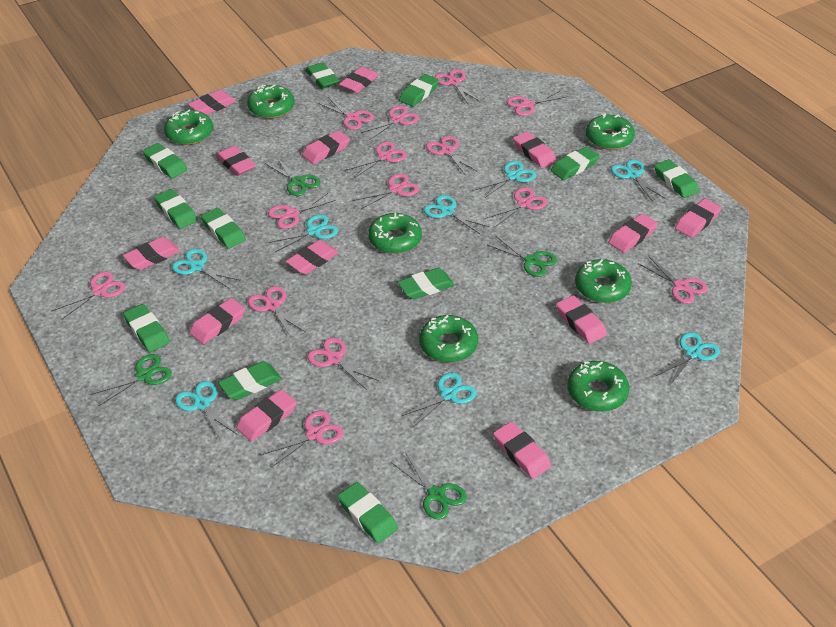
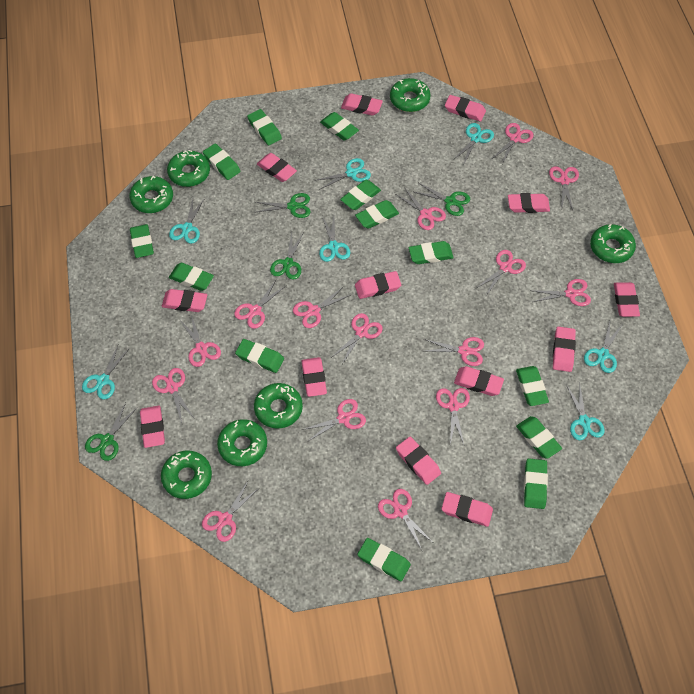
green eraser: 11 -> 13
pink scissors: 14 -> 15
turquoise scissors: 8 -> 7

